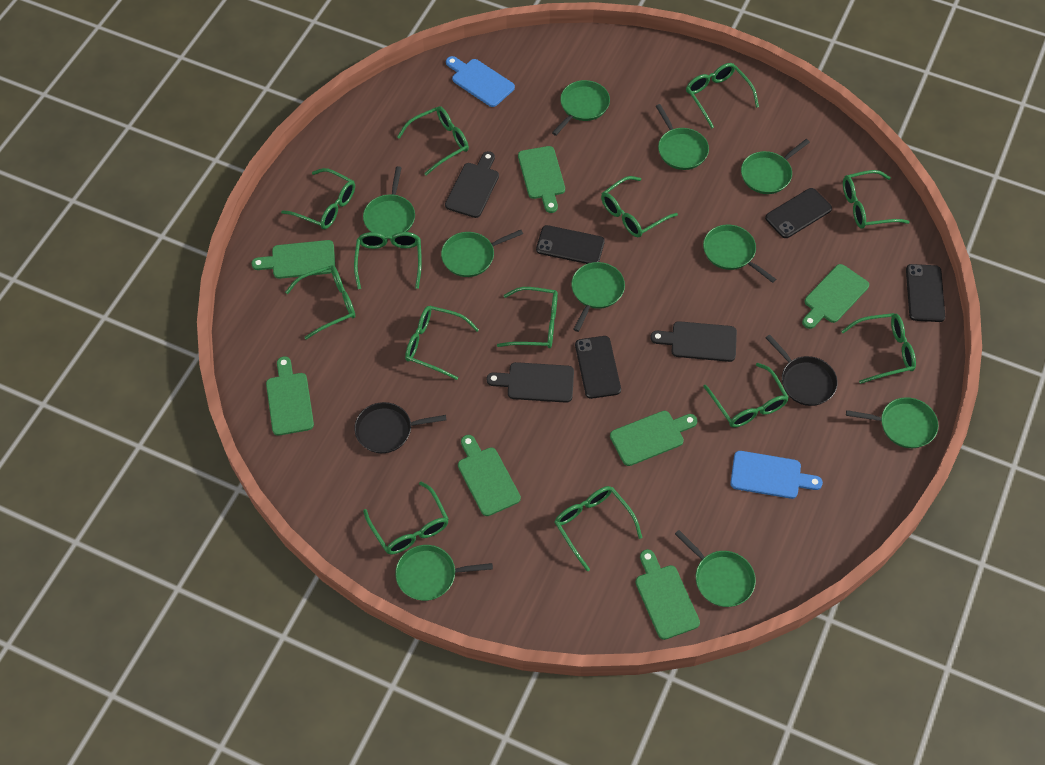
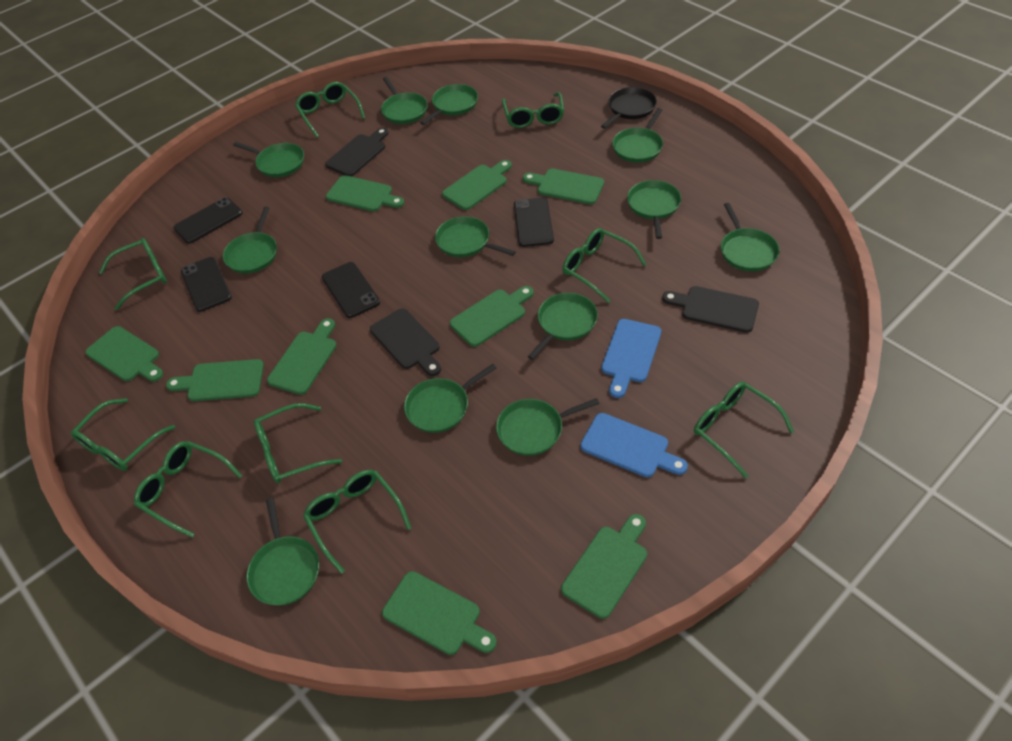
black pan: 2 -> 1
green cutting board: 7 -> 9
green glasses: 13 -> 9
green pan: 10 -> 12

